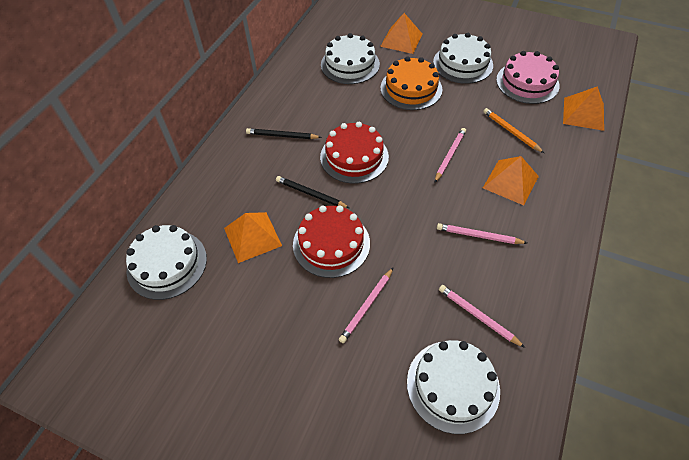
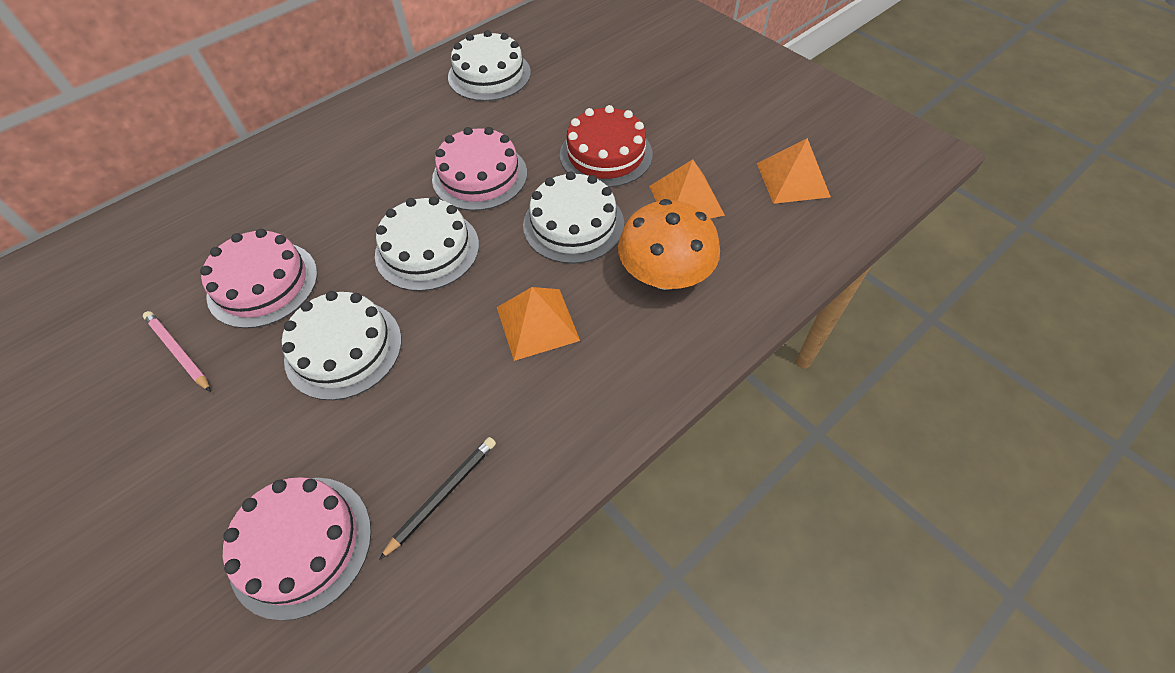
black pencil: 2 -> 1
orange cake: 1 -> 0
orange mushroom: 0 -> 1
orange pencil: 1 -> 0
orange pyramid: 4 -> 3
pink cake: 1 -> 3
pink pencil: 4 -> 1
red cake: 2 -> 1

